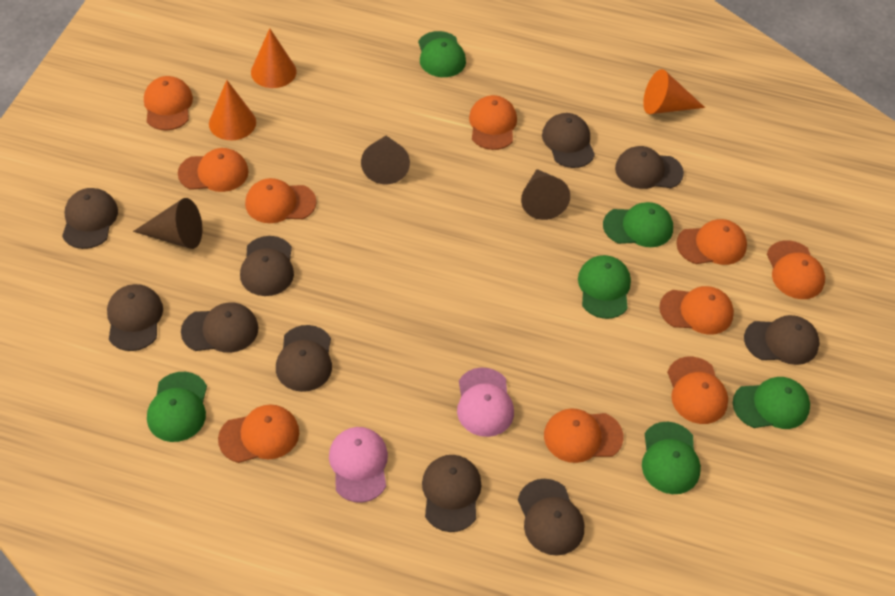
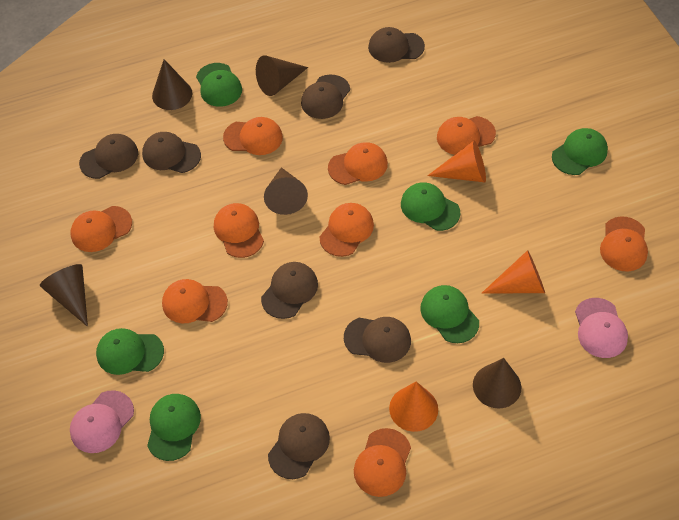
brown cap: 10 -> 7
brown cone: 3 -> 5
orange cap: 10 -> 9

